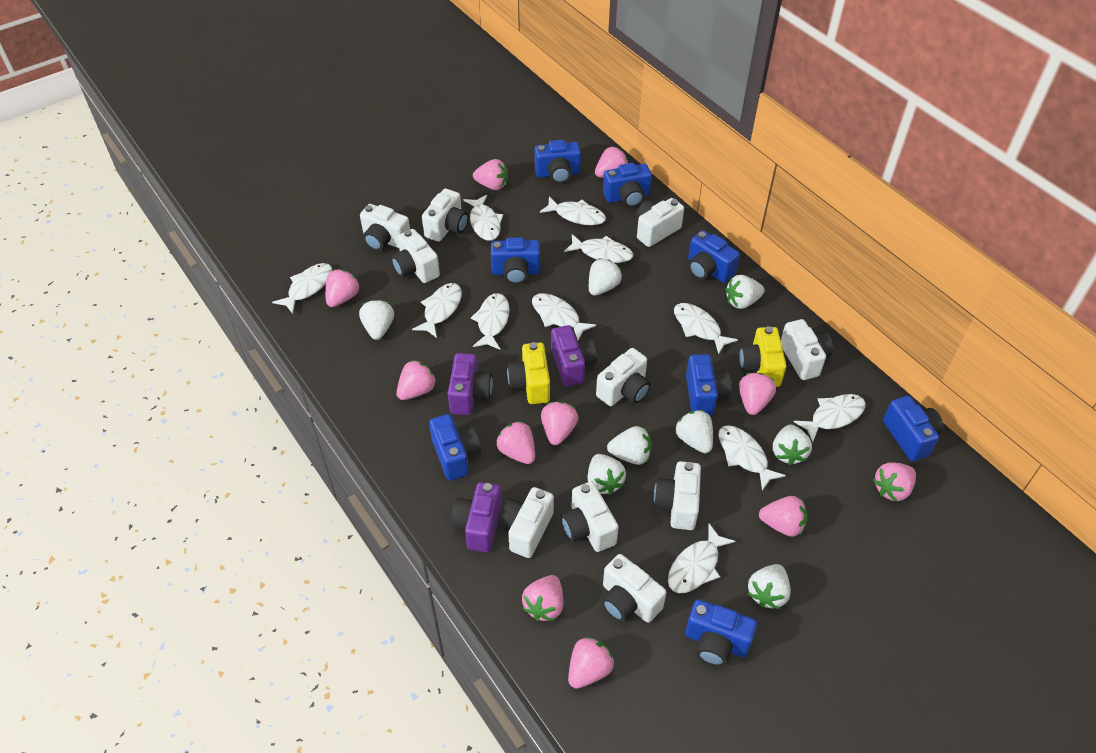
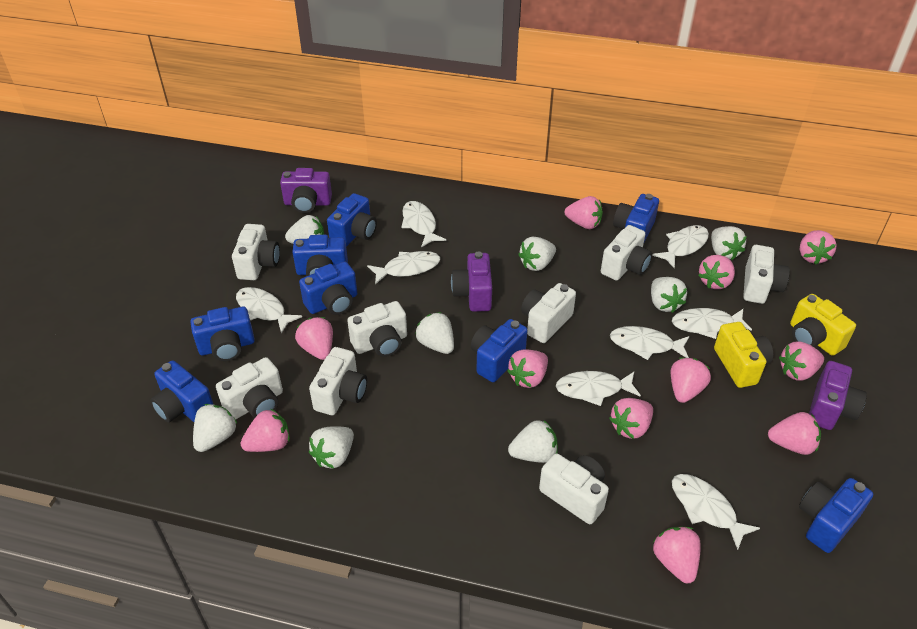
white camera: 10 -> 8
white fish: 11 -> 8

